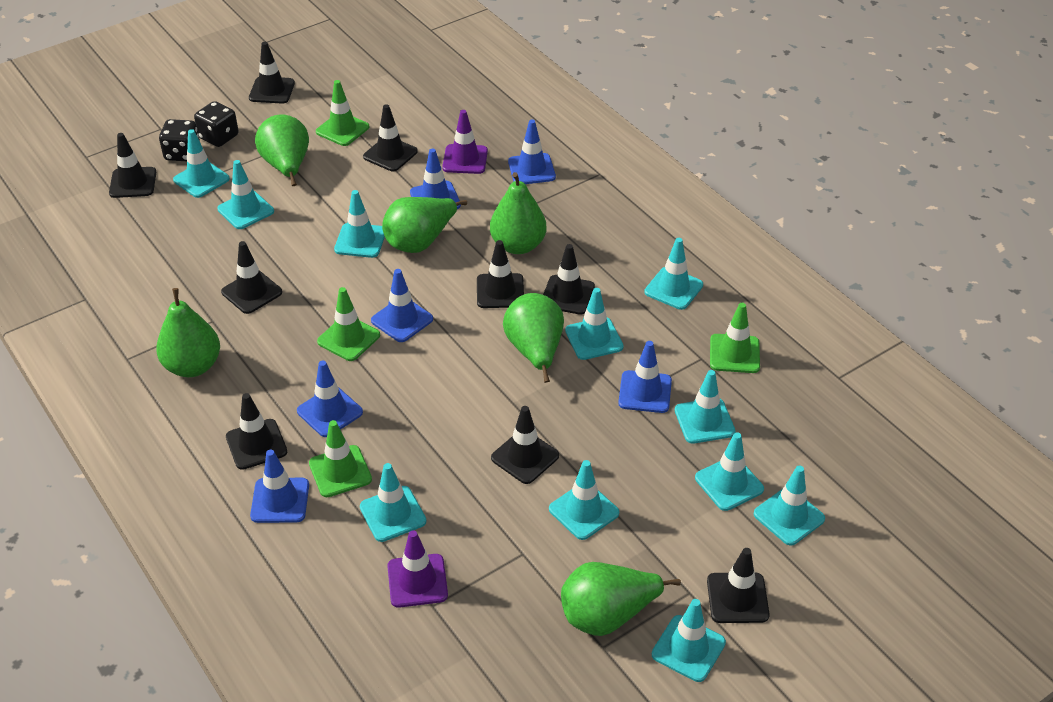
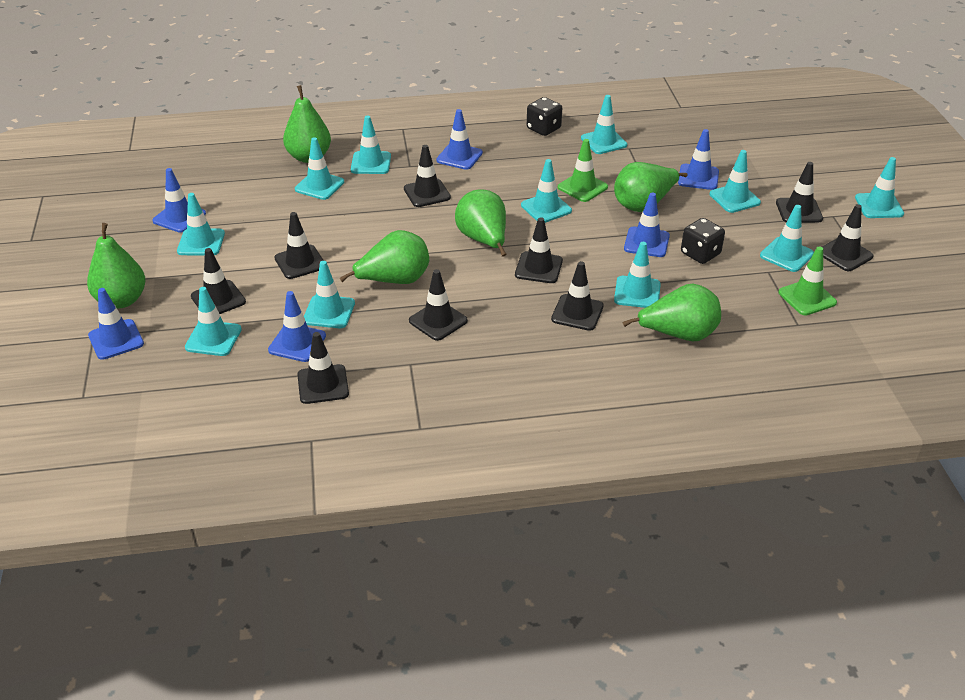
green traffic cone: 4 -> 2
purple traffic cone: 2 -> 0

